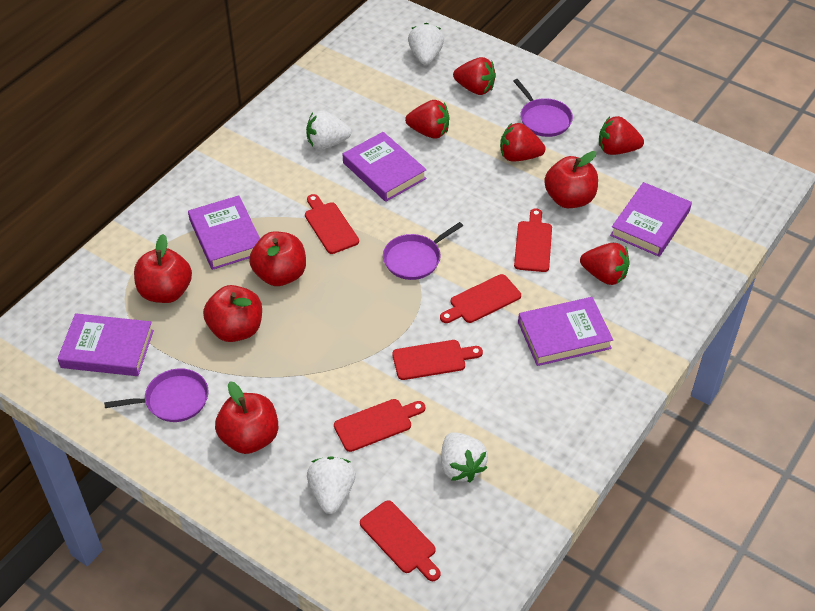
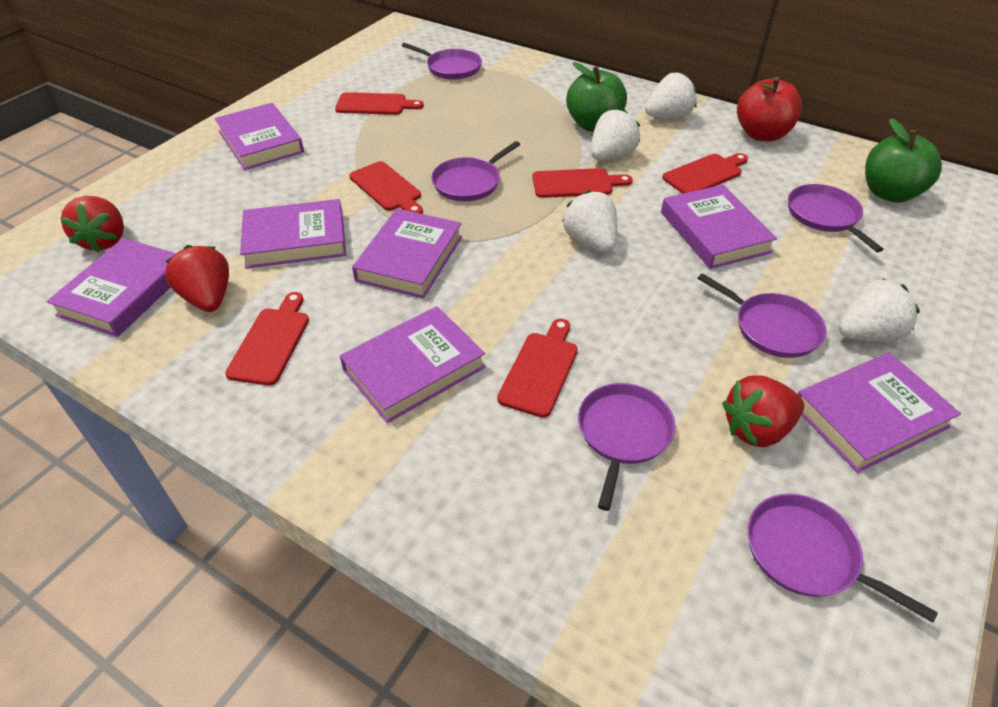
green apple: 0 -> 2
purple book: 5 -> 7
purple pan: 3 -> 6
red apple: 5 -> 1
red strawberry: 5 -> 3

